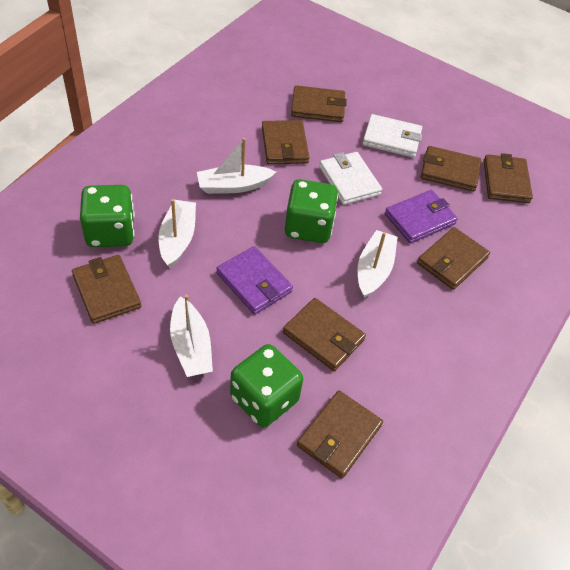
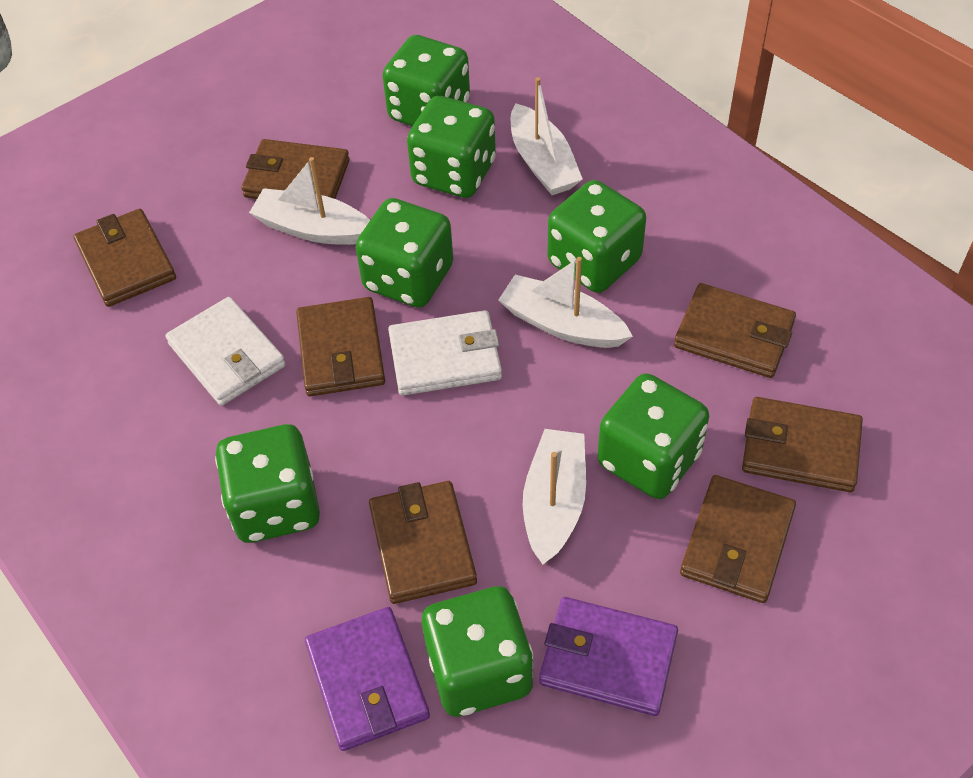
brown wallet: 8 -> 7
green dice: 3 -> 7

